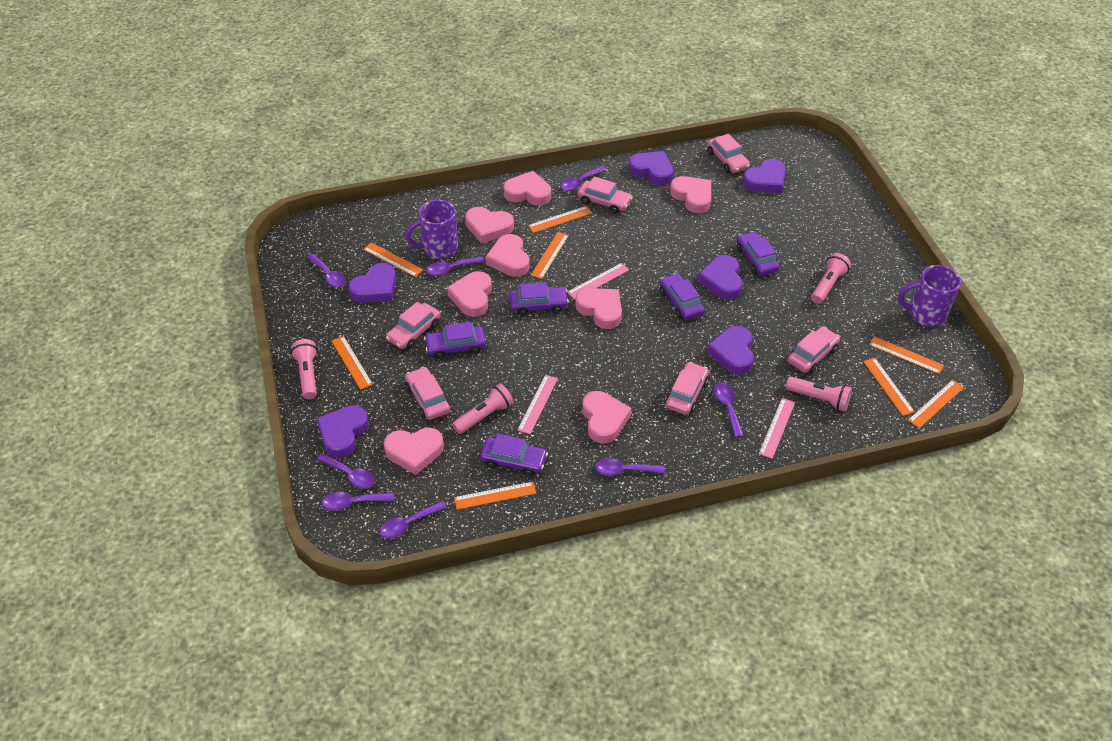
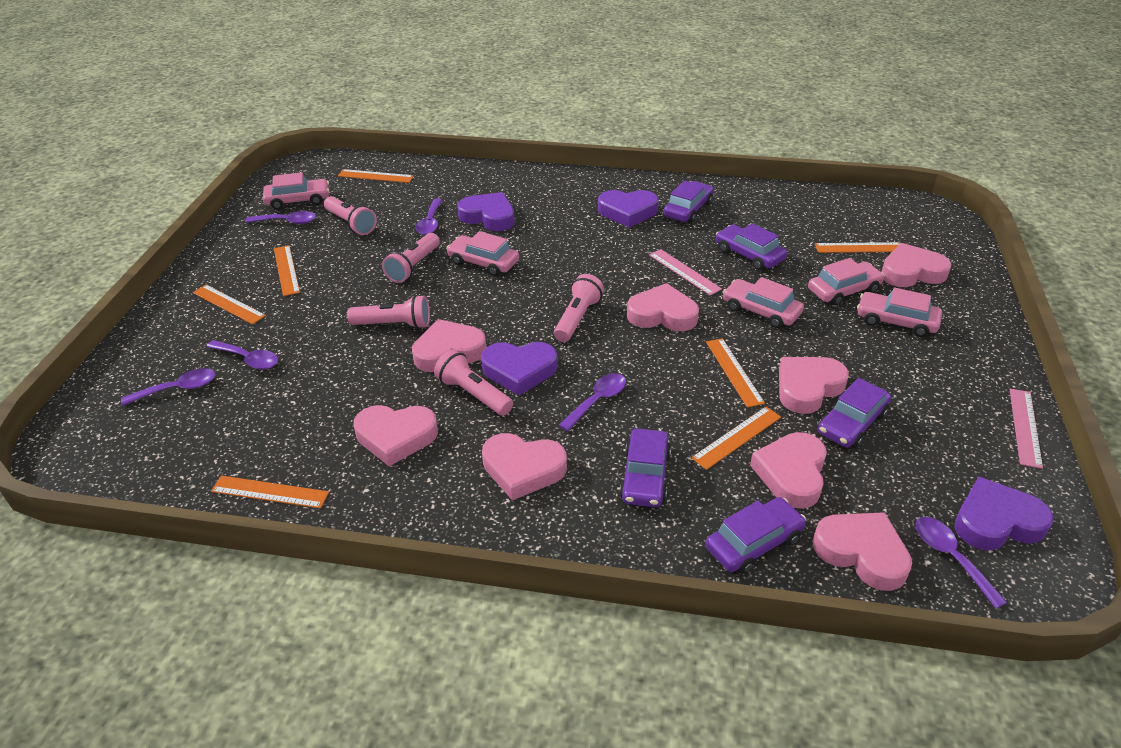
orange ruler: 8 -> 7
pink car: 6 -> 5
pink flashlight: 4 -> 5
pink ruler: 3 -> 2
purple heart: 6 -> 4
purple mug: 2 -> 0
purple spoon: 8 -> 6

